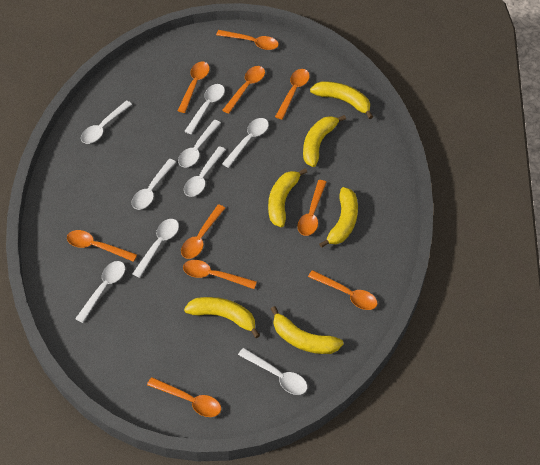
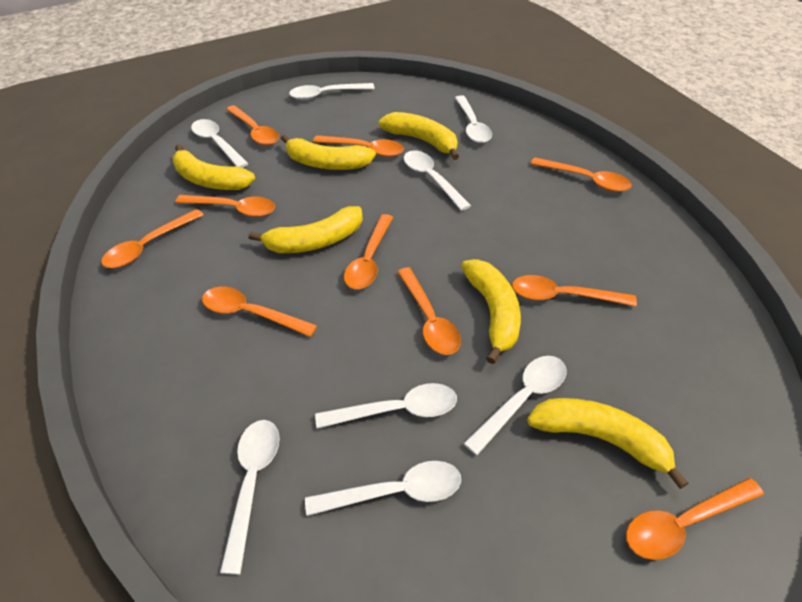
white spoon: 9 -> 8

